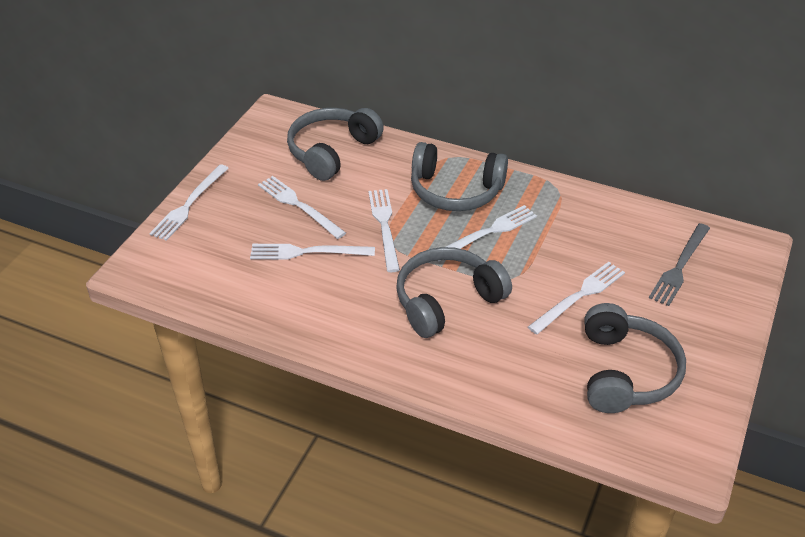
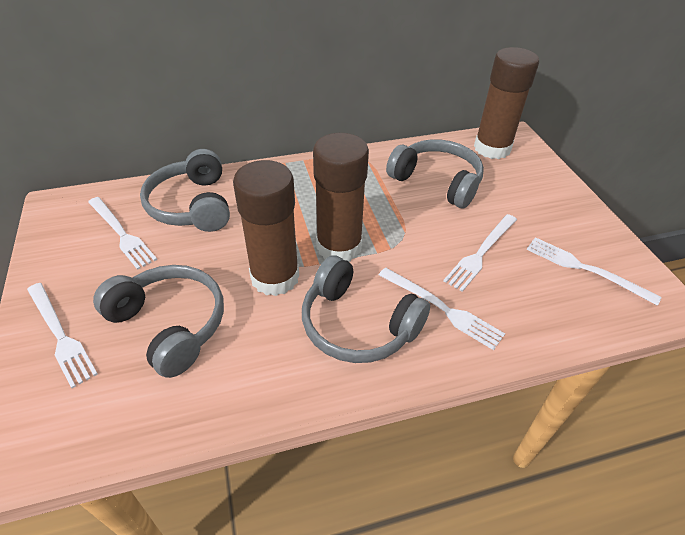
brown glue stick: 0 -> 3
grey fork: 1 -> 0
white fork: 6 -> 5

